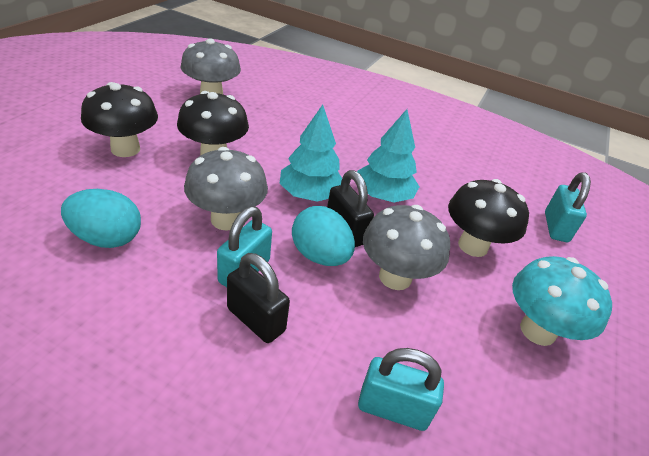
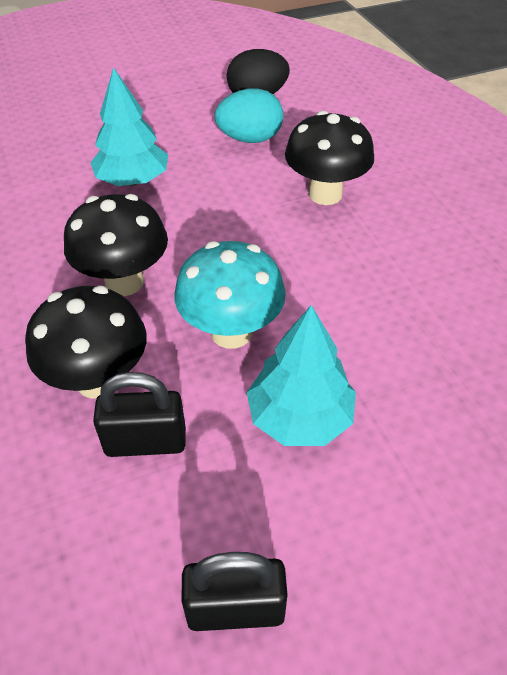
black egg: 0 -> 1
grey mushroom: 3 -> 0
turquoise egg: 2 -> 1
turquoise padlock: 3 -> 0

